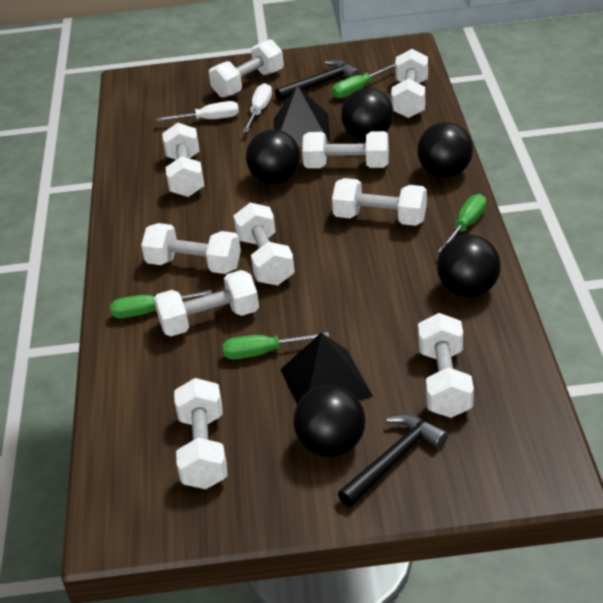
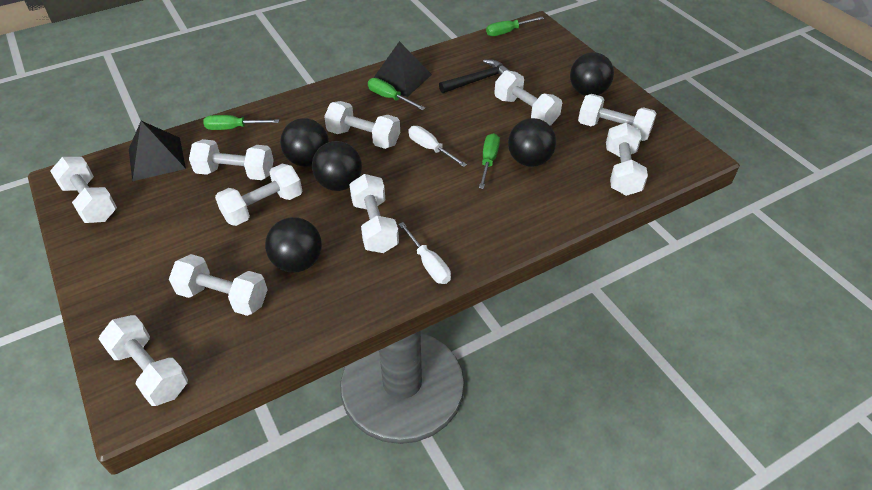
black hammer: 2 -> 1

